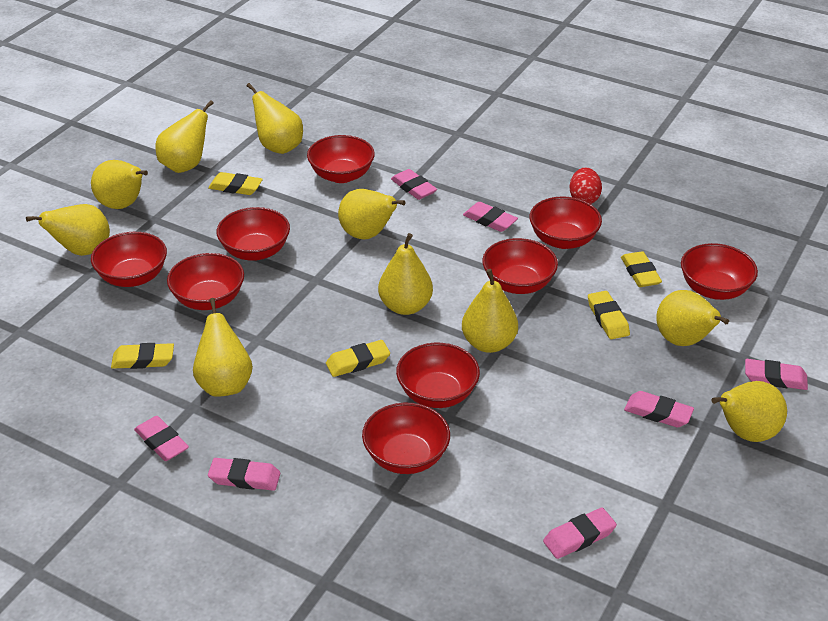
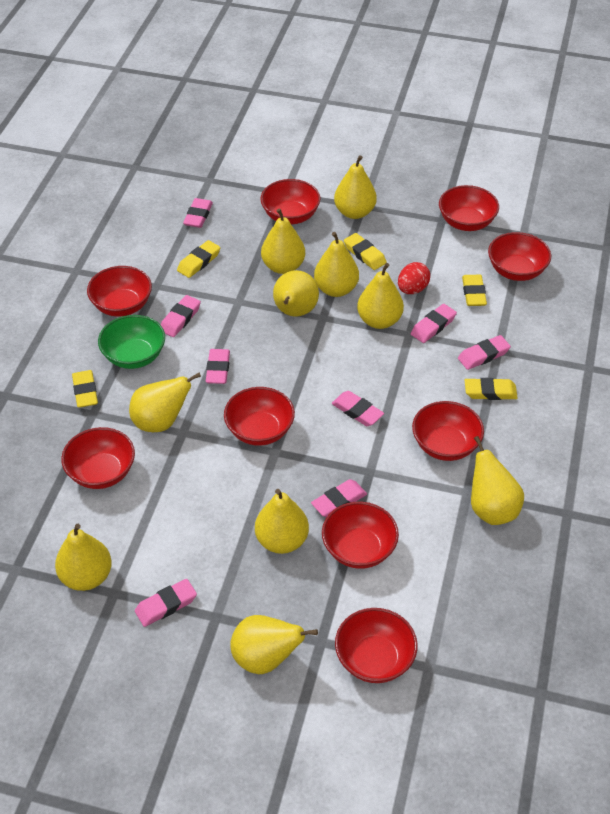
green bowl: 0 -> 1
pink eraser: 7 -> 8

